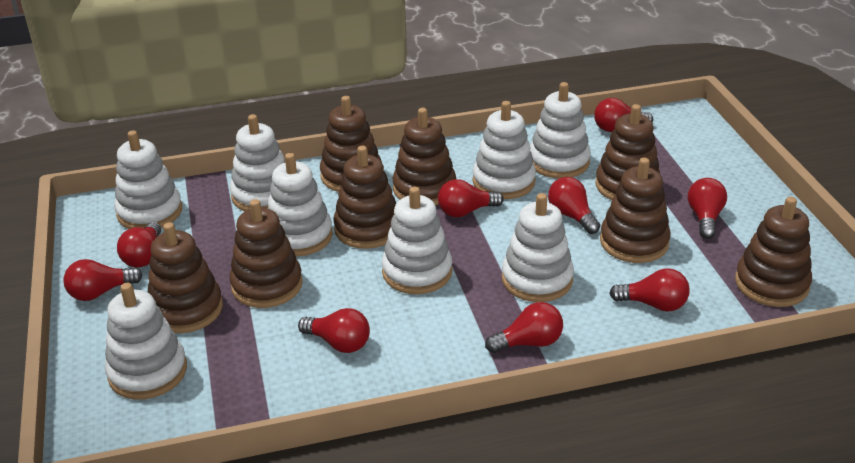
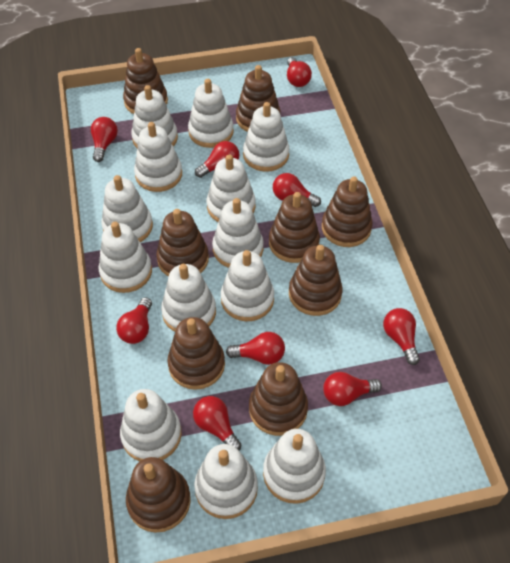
brown stacking toy: 8 -> 9
white stacking toy: 8 -> 13

